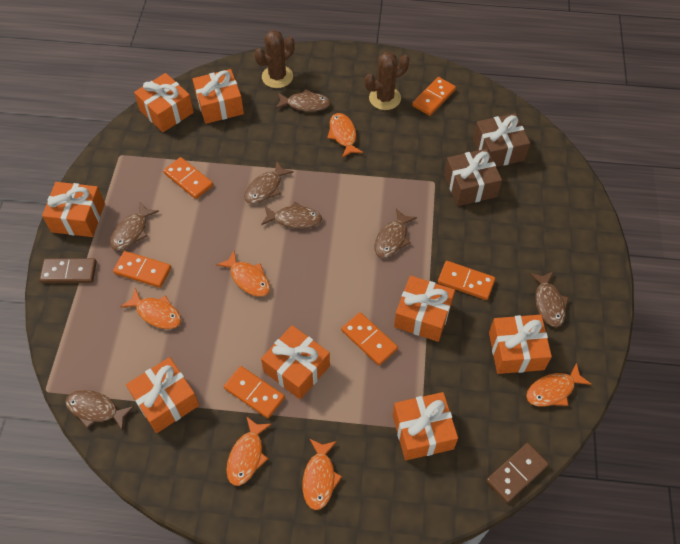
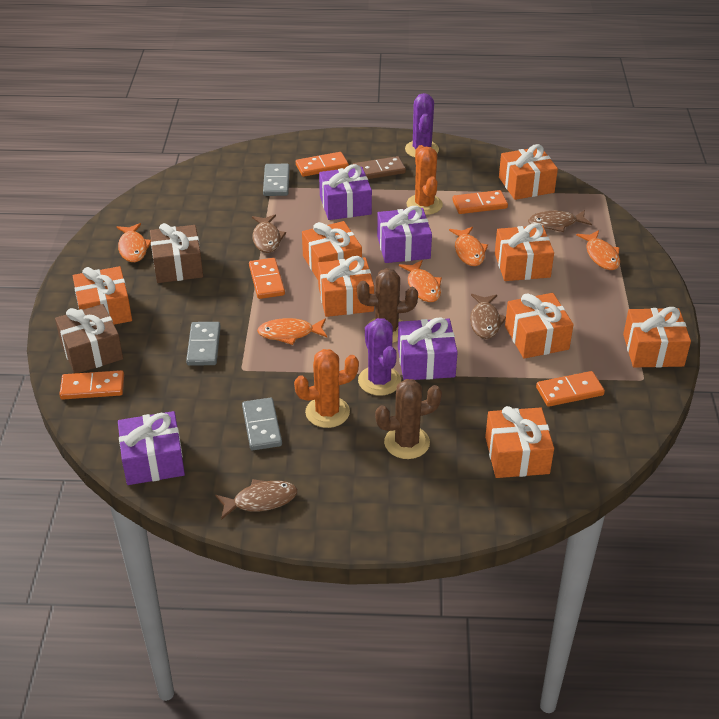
brown domino: 2 -> 1
brown fish: 7 -> 4
grey domino: 0 -> 3
orange cactus: 0 -> 2
orange domino: 6 -> 5
orange fish: 6 -> 5
purple cactus: 0 -> 2
purple gift: 0 -> 4

